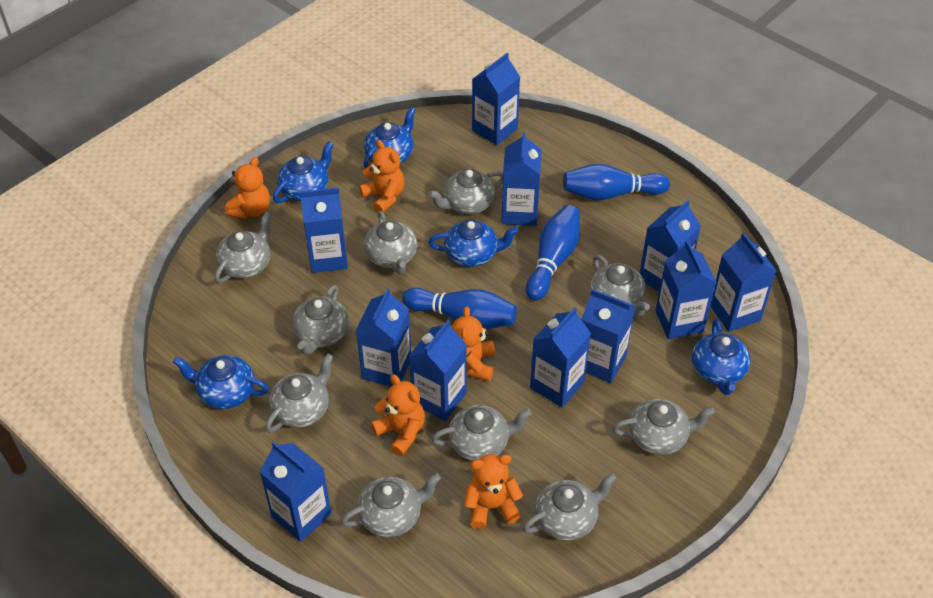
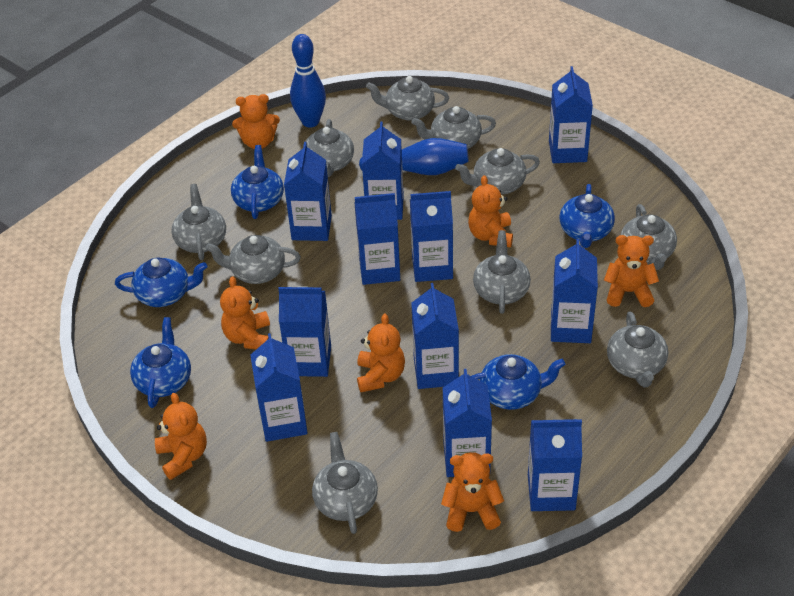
blue bowling pin: 3 -> 2
orange teddy bear: 5 -> 7

